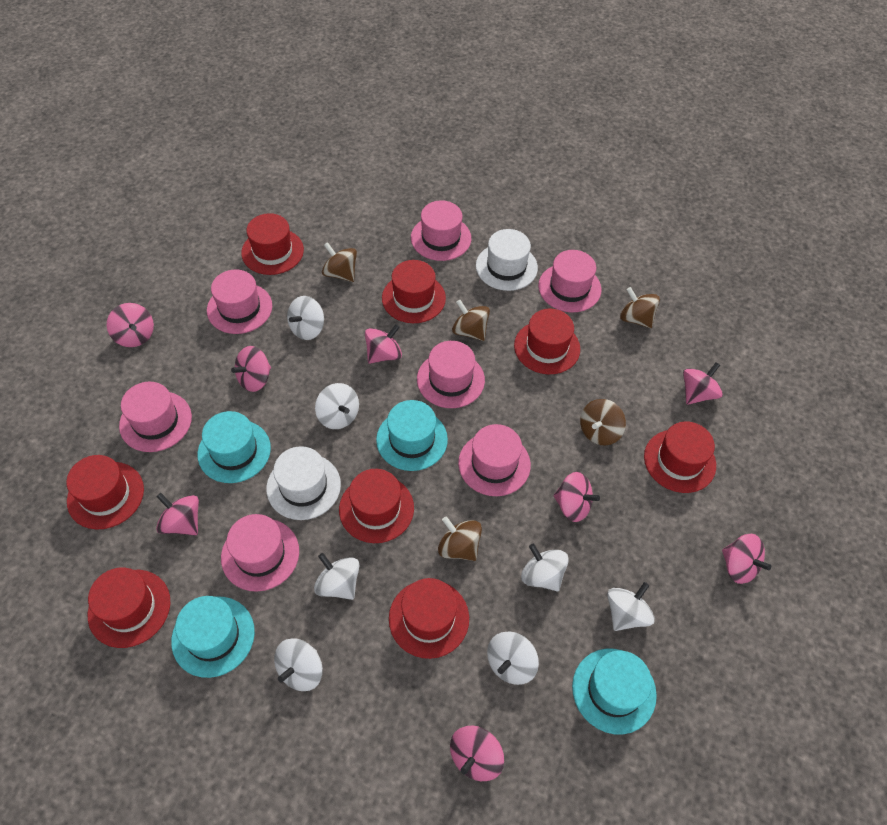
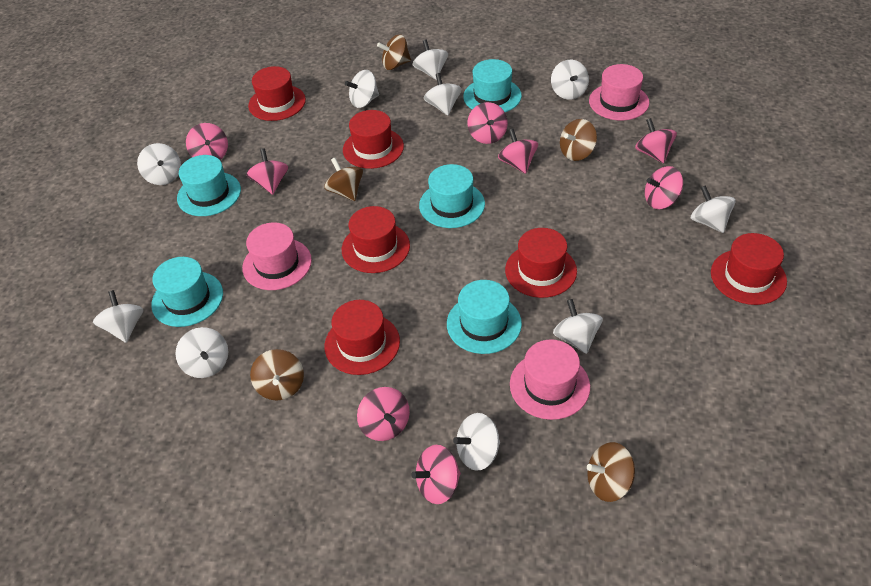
pink hat: 7 -> 3
red hat: 8 -> 6
turquoise hat: 4 -> 5
white hat: 2 -> 0
white spinning top: 7 -> 10

